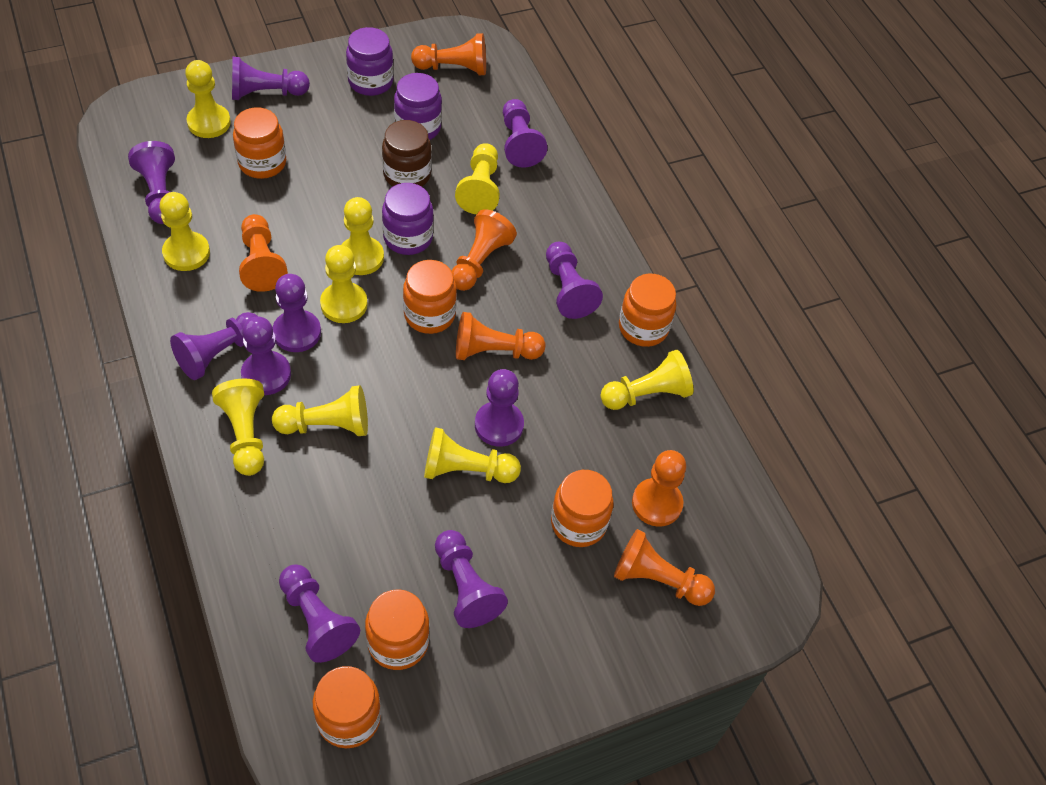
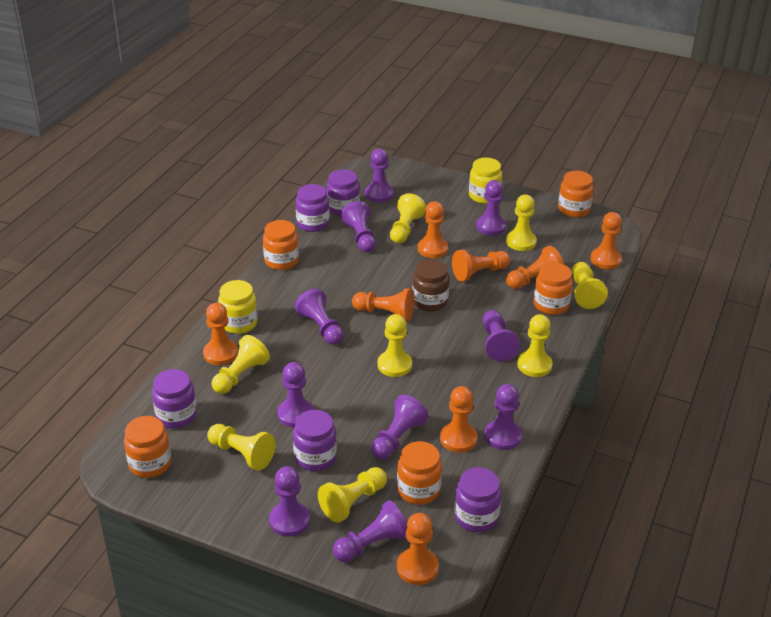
orange jar: 6 -> 5
orange pawn: 6 -> 8
purple jar: 3 -> 5
yellow jar: 0 -> 2
yellow pawn: 9 -> 8

